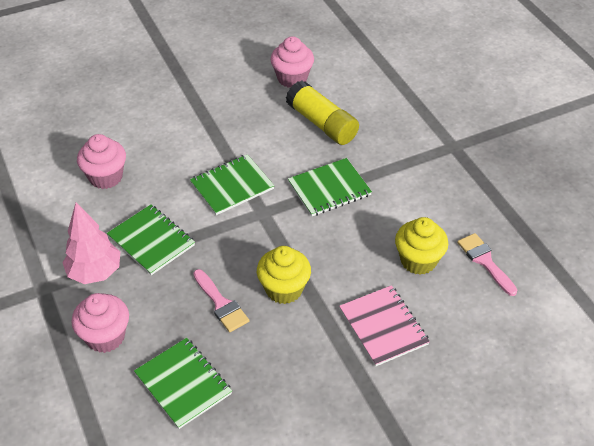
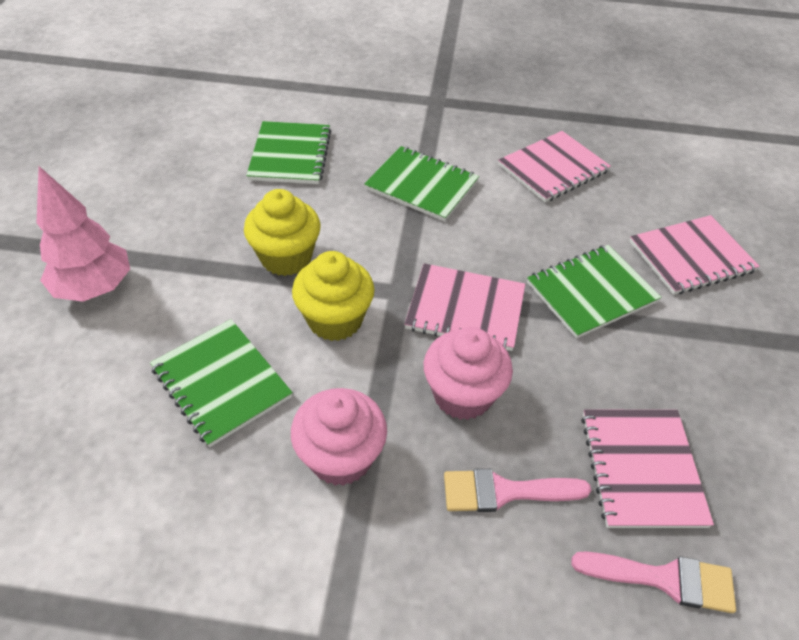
pink cupcake: 3 -> 2
pink notebook: 1 -> 4
yellow glue stick: 1 -> 0

